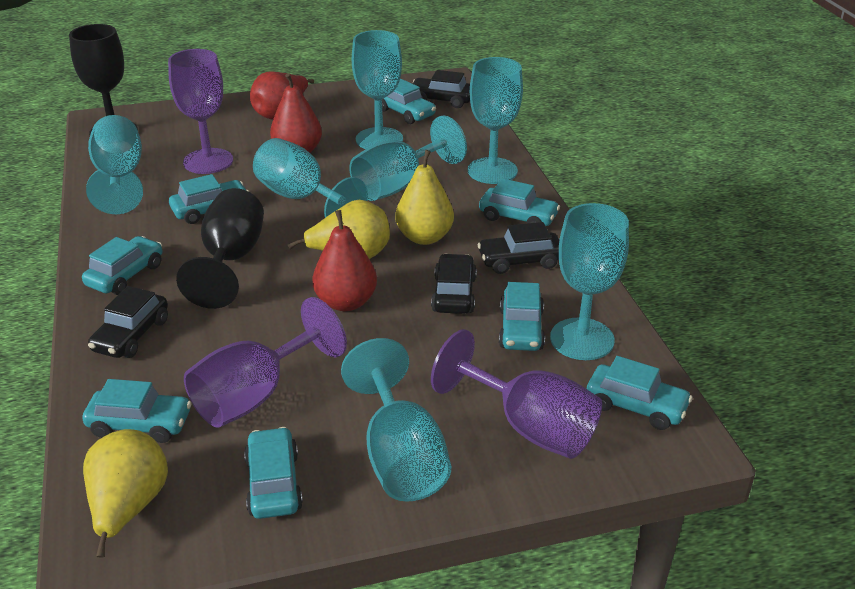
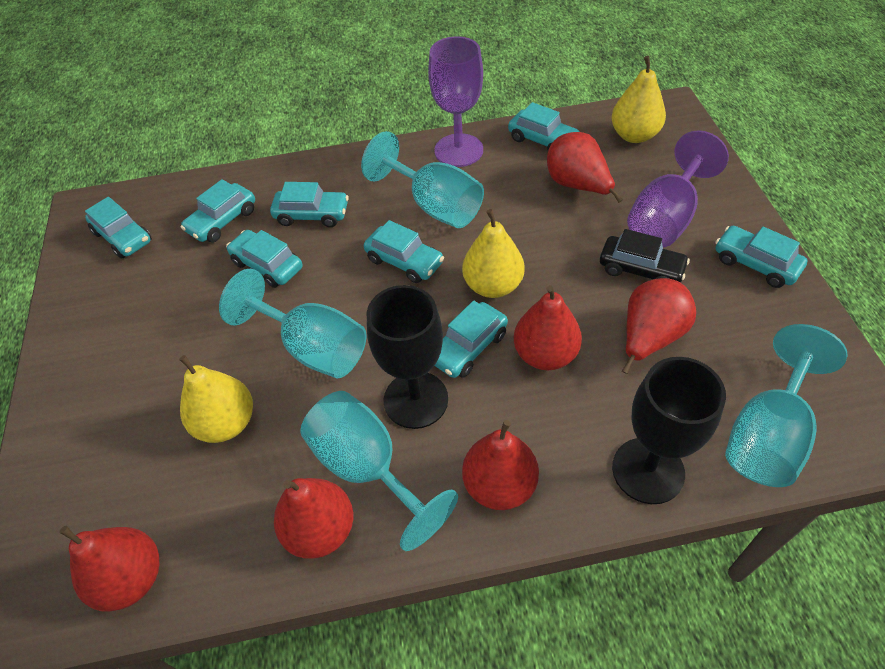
black car: 4 -> 1
purple goblet: 3 -> 2
red pear: 3 -> 6
turquoise goblet: 7 -> 4

